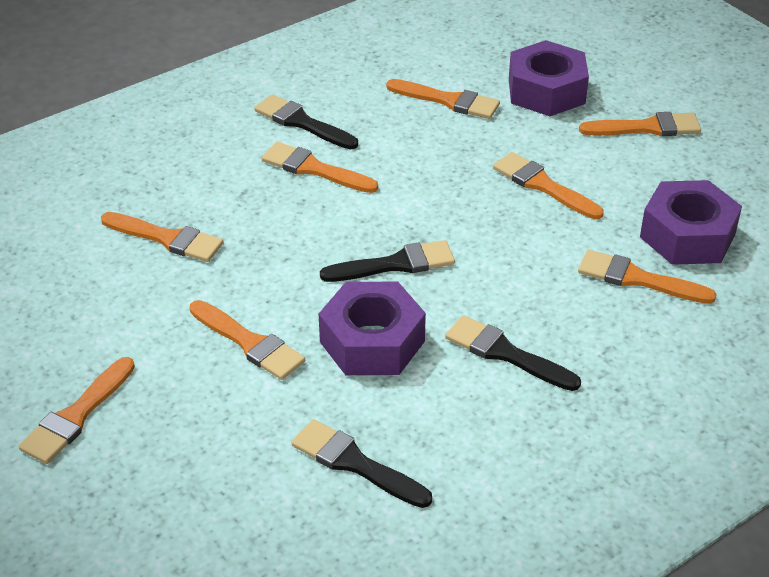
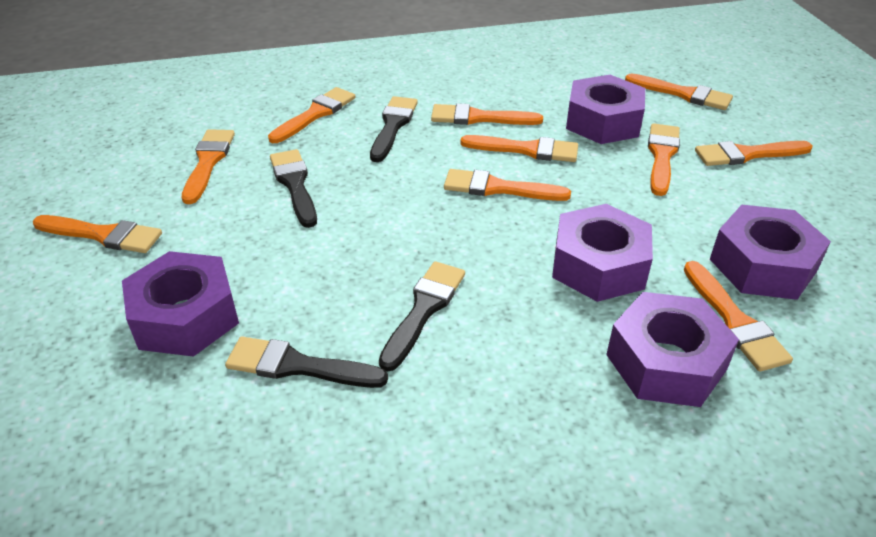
orange brush: 8 -> 10
purple nut: 3 -> 5

